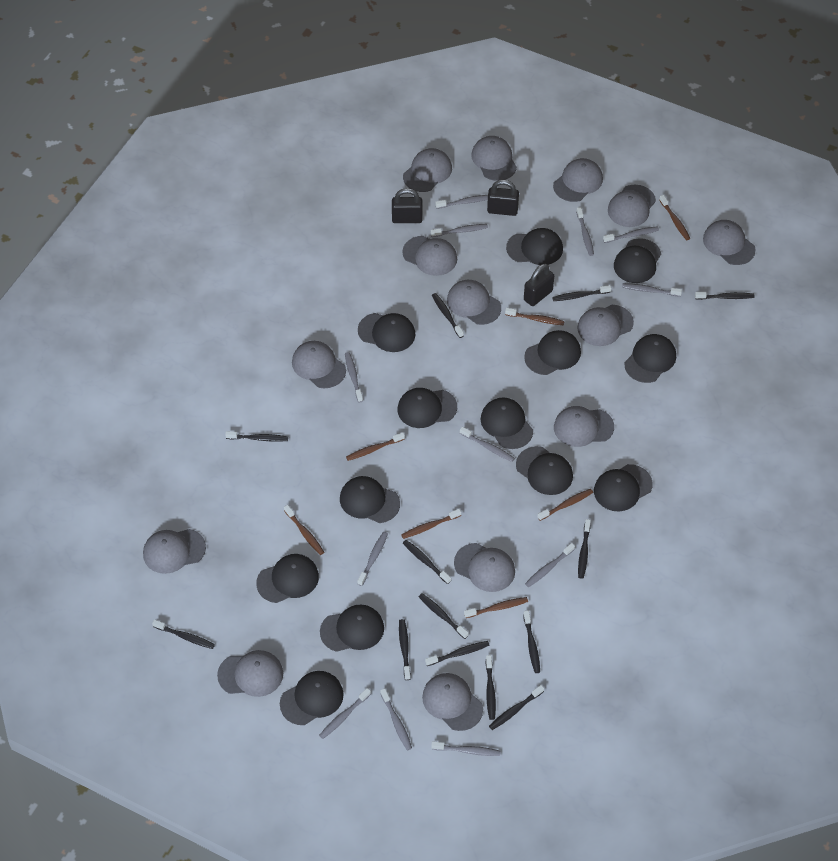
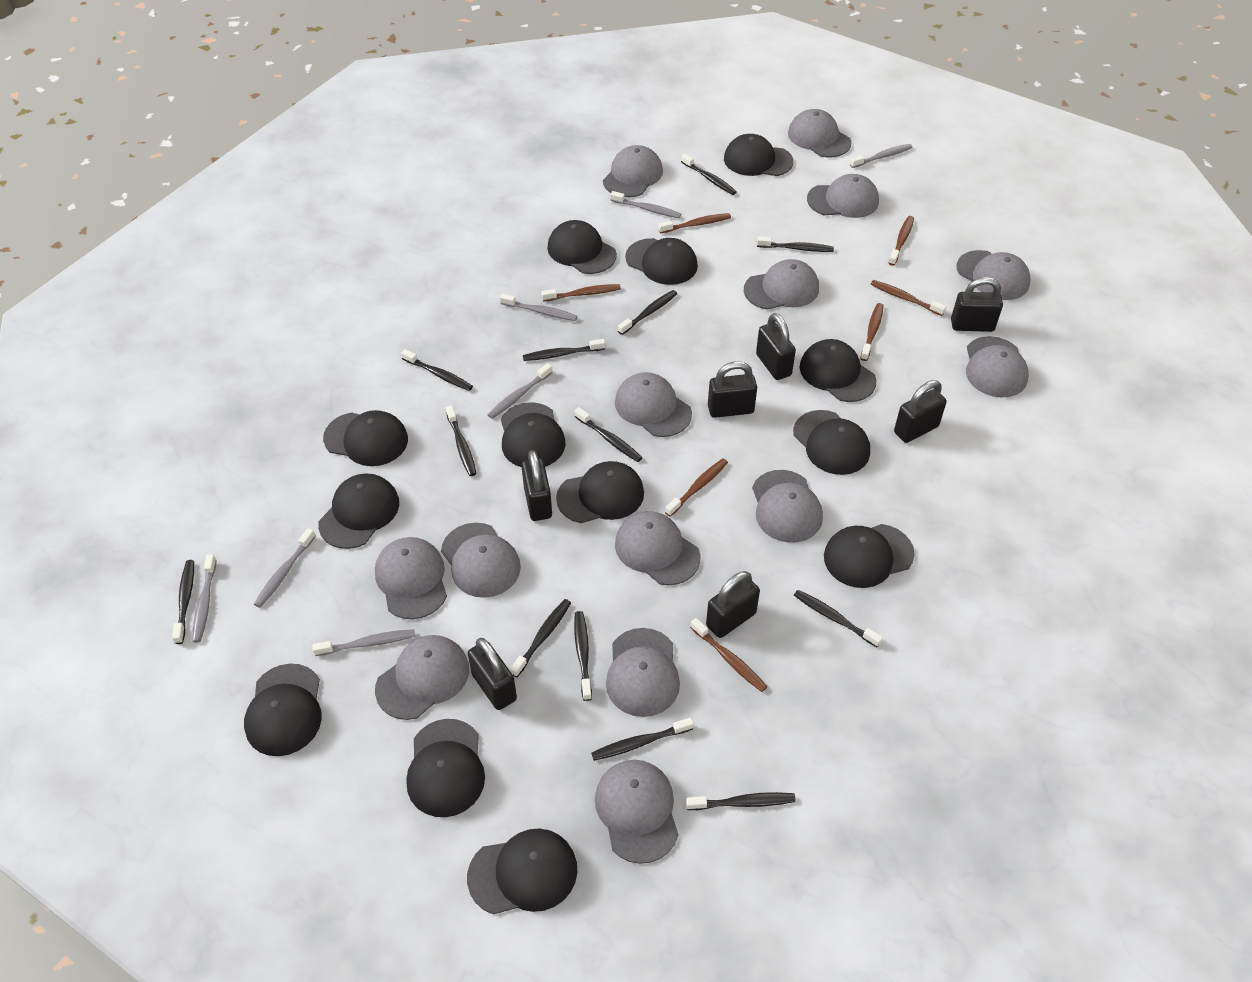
black padlock: 3 -> 7
grey toothbrush: 12 -> 7

